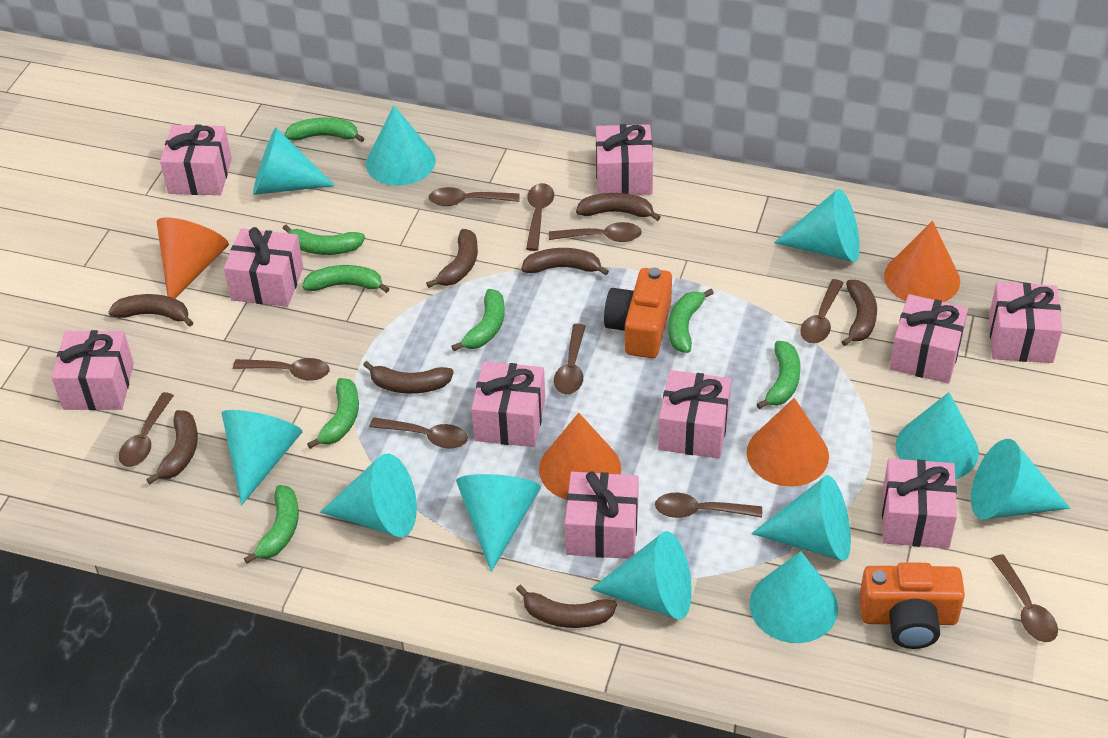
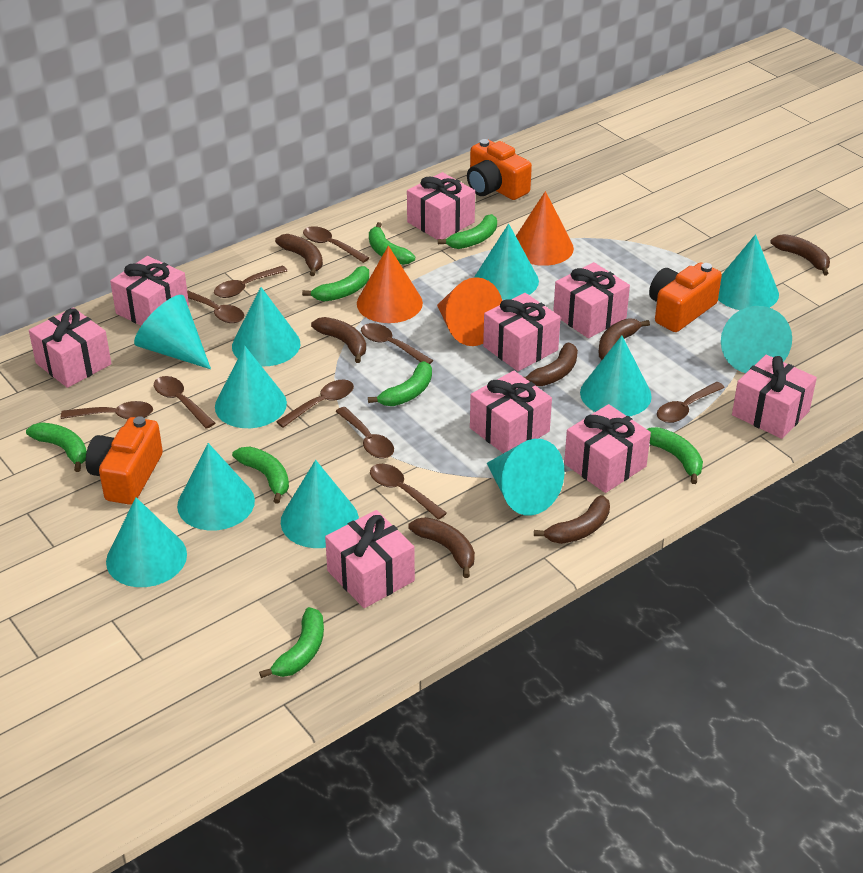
brown banana: 8 -> 7
orange camera: 2 -> 3
orange cone: 4 -> 3
pink gift: 10 -> 9

